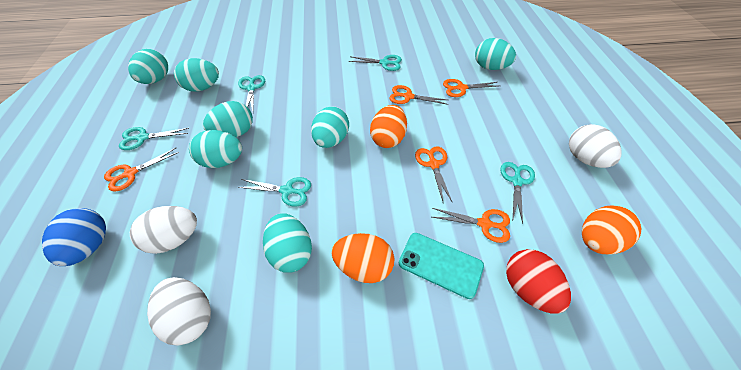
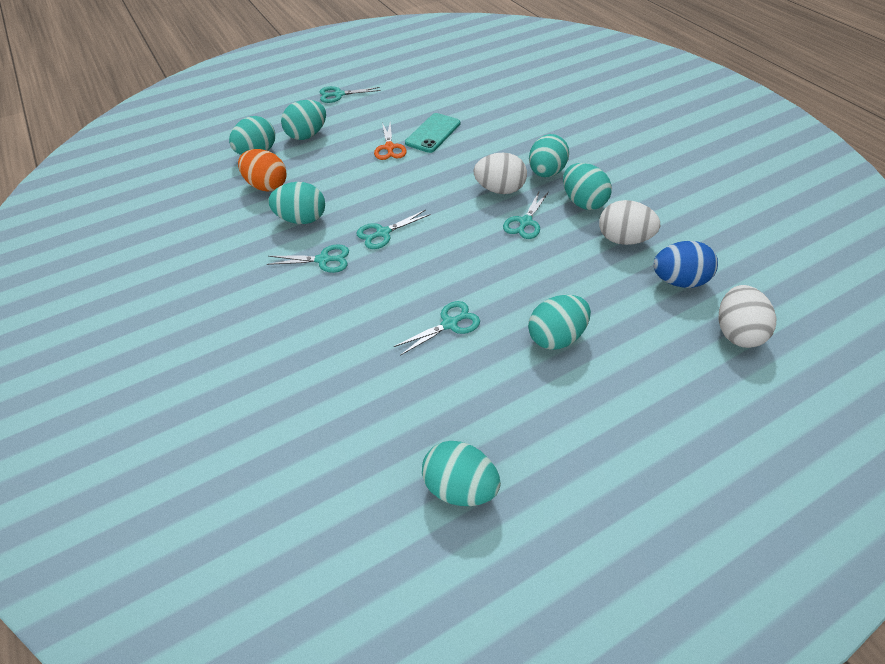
orange egg: 3 -> 1
orange scissors: 5 -> 1
red egg: 1 -> 0

